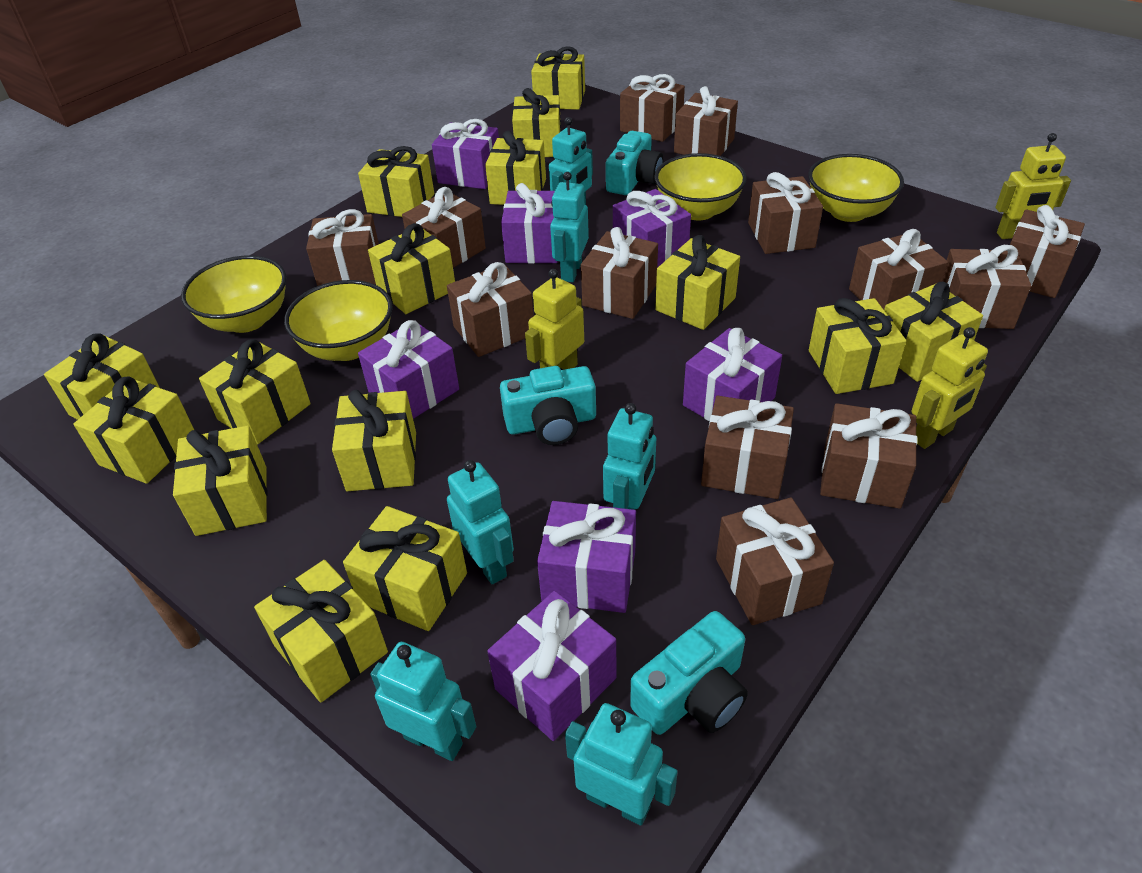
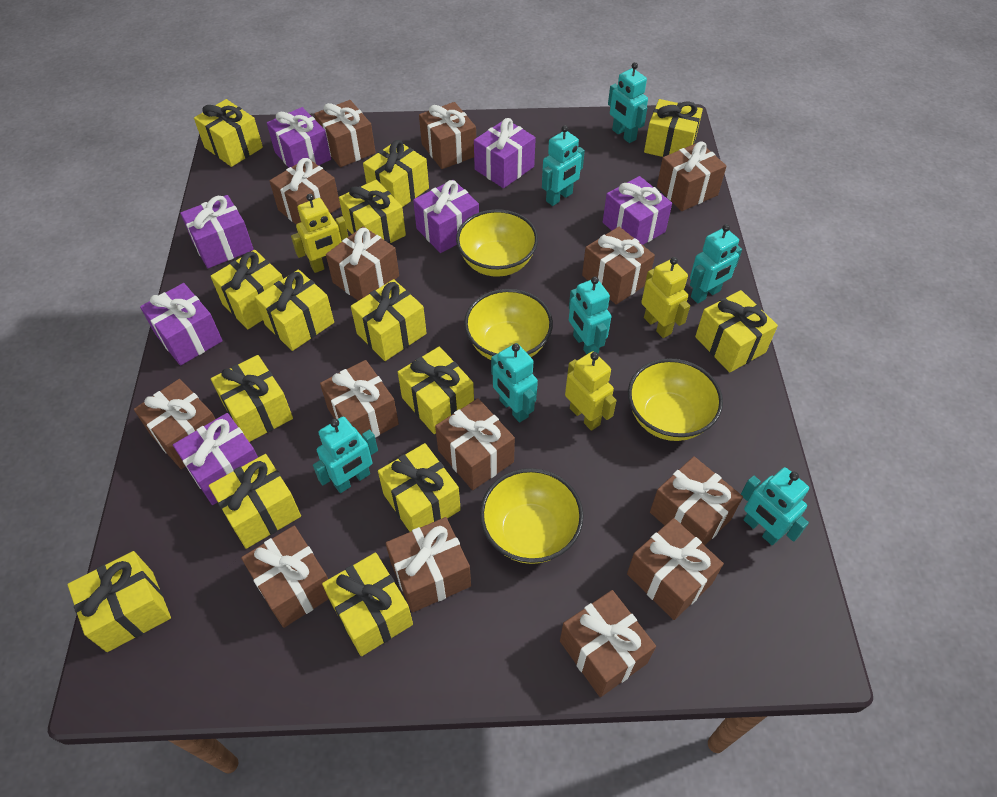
brown gift: 13 -> 14
turquoise camera: 3 -> 0
turquoise robot: 6 -> 7
yellow gift: 15 -> 14

